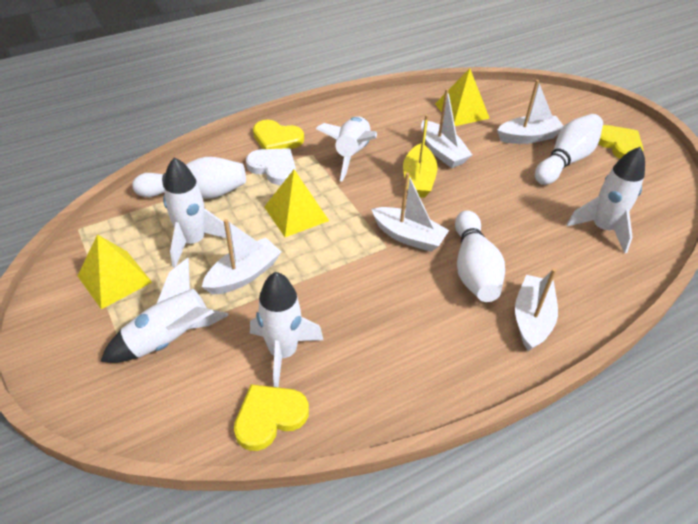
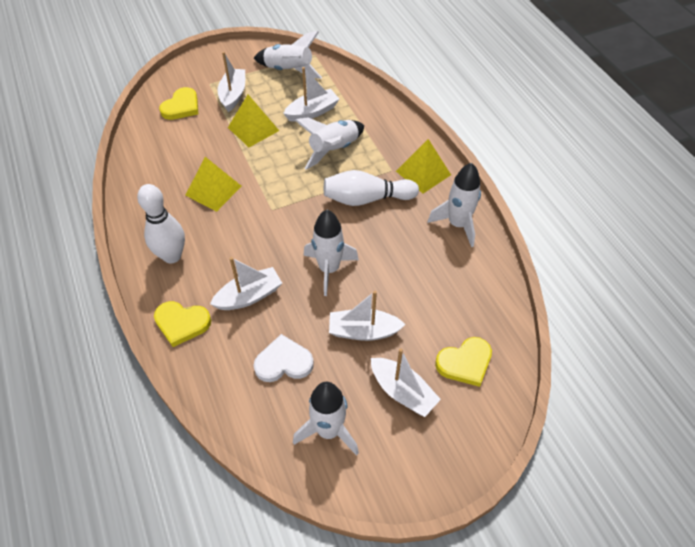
white bowling pin: 3 -> 2
yellow boat: 1 -> 0

